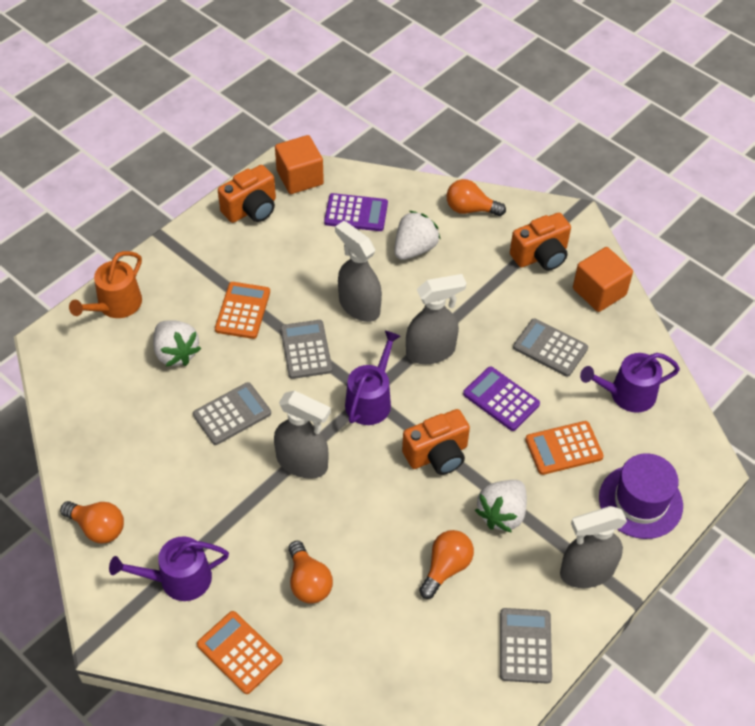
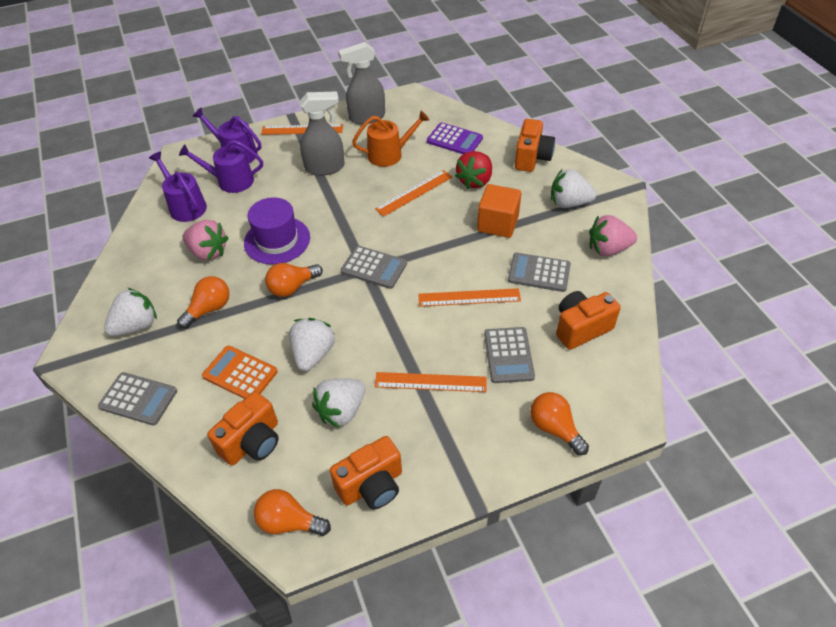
grey spray bottle: 4 -> 2
orange calculator: 3 -> 1
orange camera: 3 -> 4
orange cube: 2 -> 1
orange ruler: 0 -> 4
pink strawberry: 0 -> 2
purple calculator: 2 -> 1
red strawberry: 0 -> 1
white strawberry: 3 -> 4

